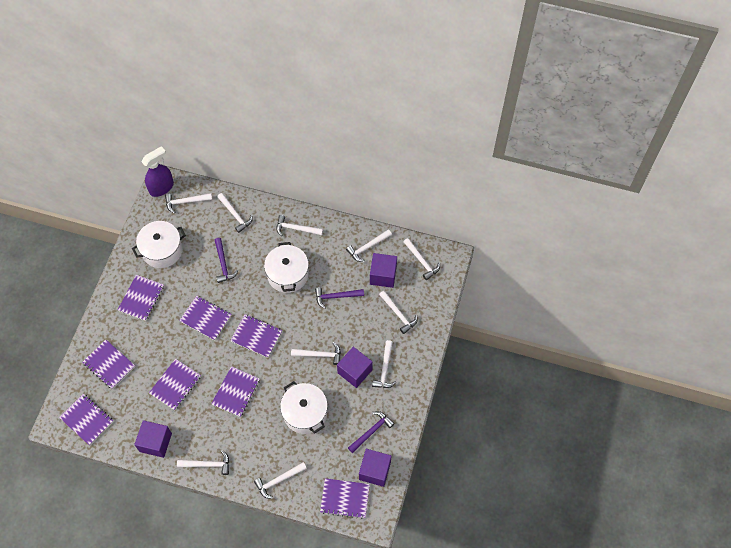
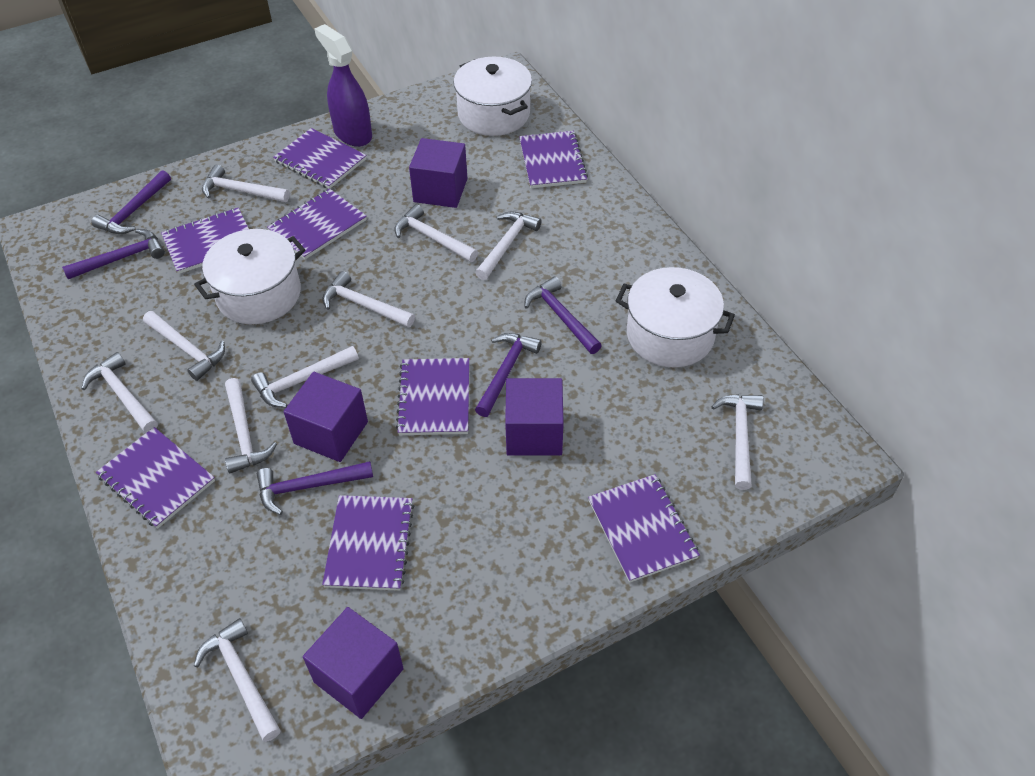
purple hammer: 3 -> 5

